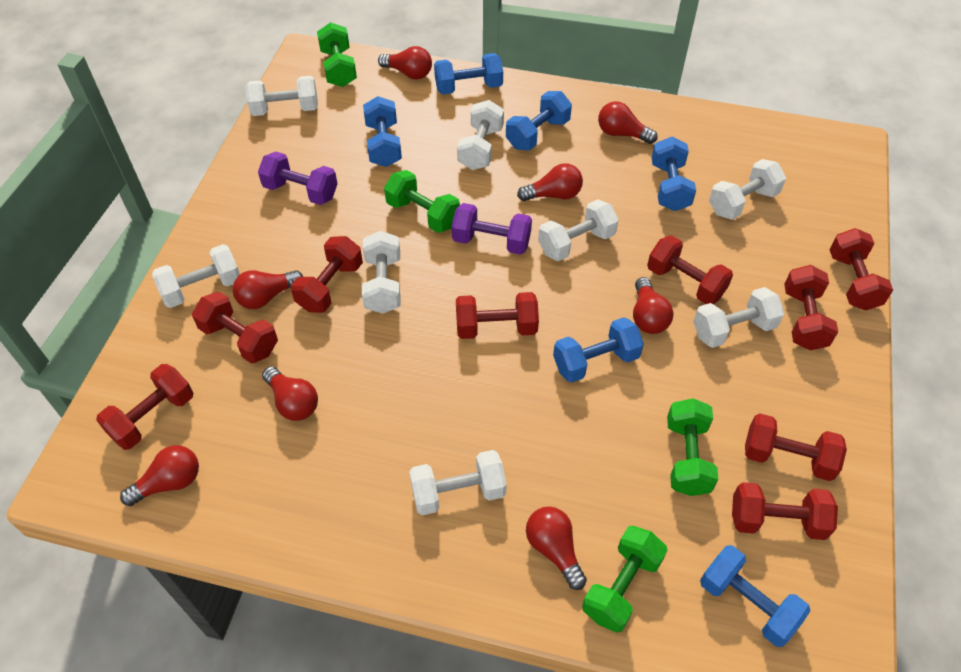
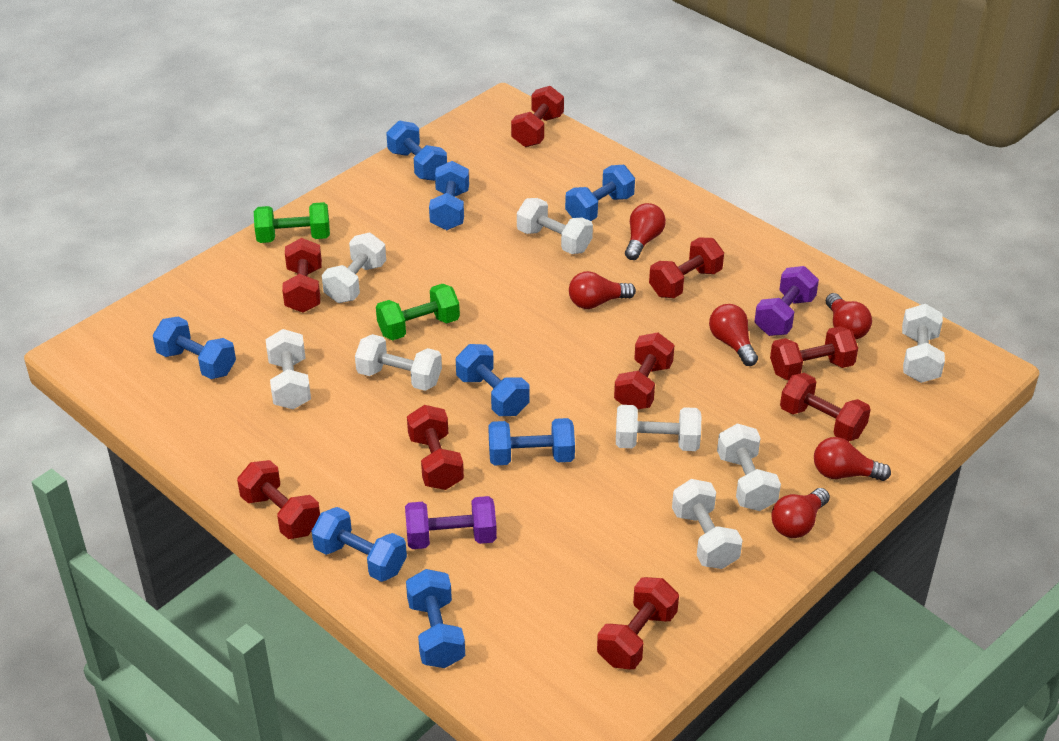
blue dumbbell: 6 -> 8
green dumbbell: 4 -> 2
red light bulb: 8 -> 6

